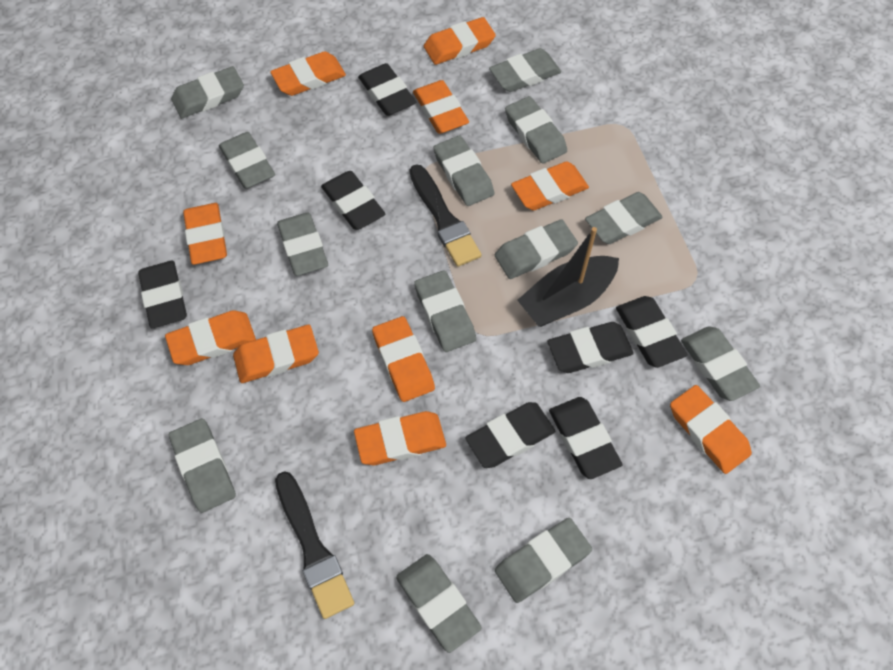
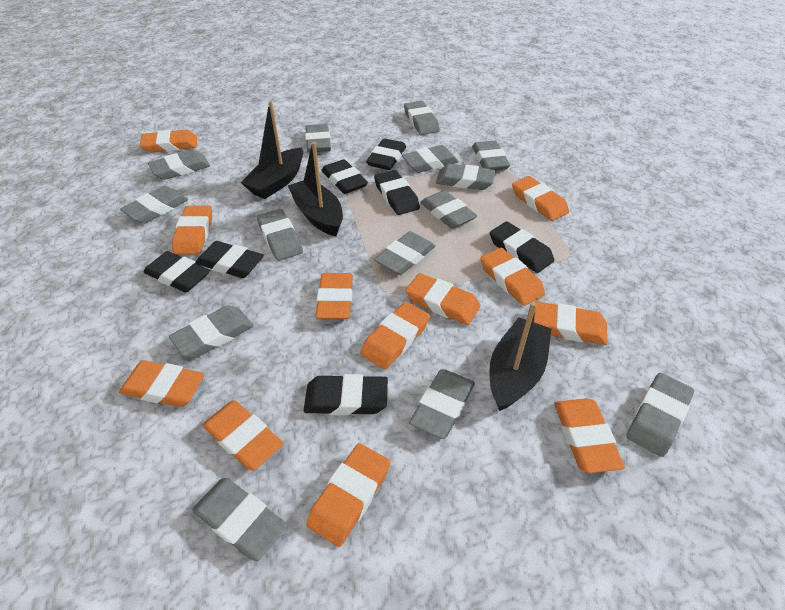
black boat: 1 -> 3
black brush: 2 -> 0
grey eraser: 13 -> 14
orange eraser: 10 -> 12

